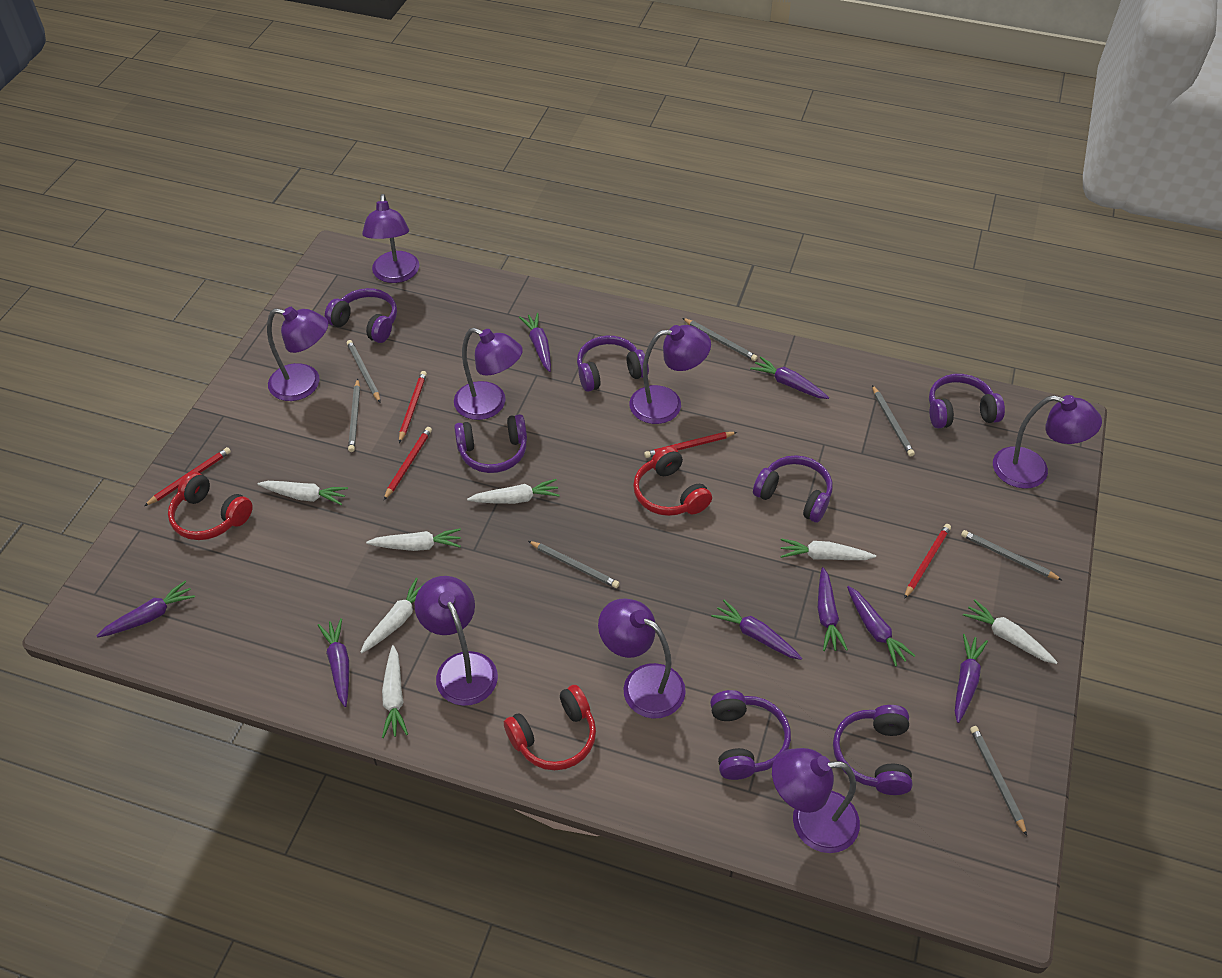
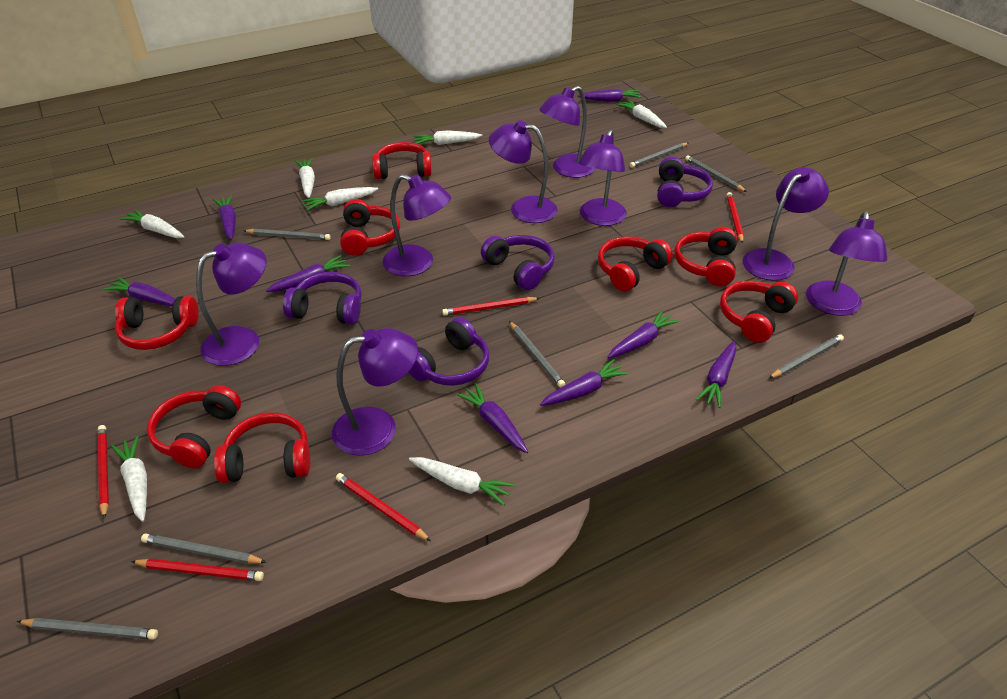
purple headphones: 7 -> 4
red headphones: 3 -> 8

